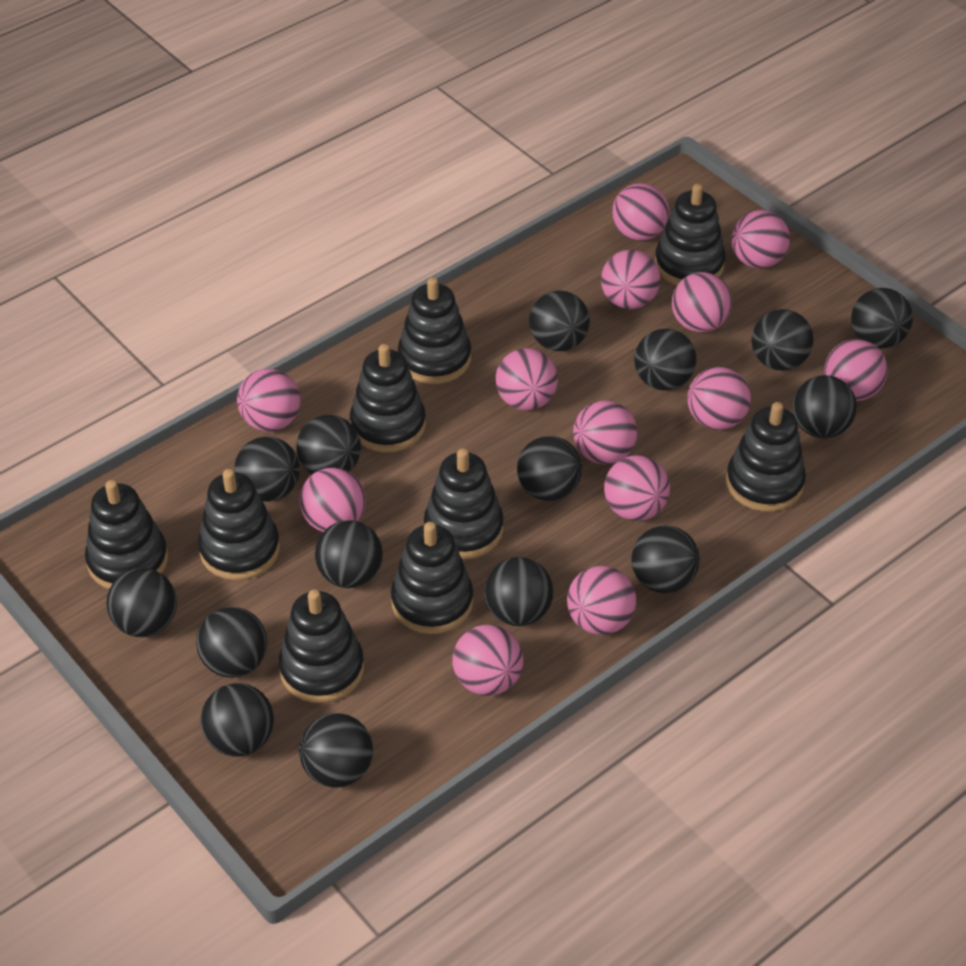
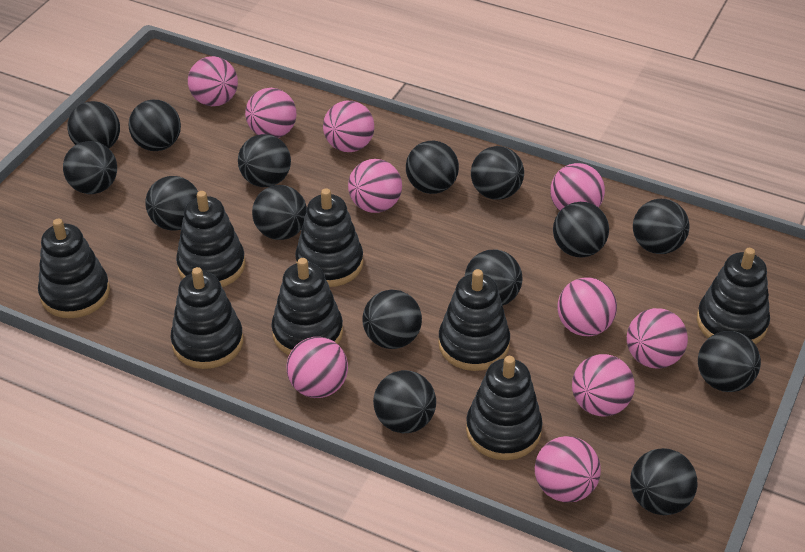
black stacking toy: 9 -> 8
pink ball: 13 -> 10

